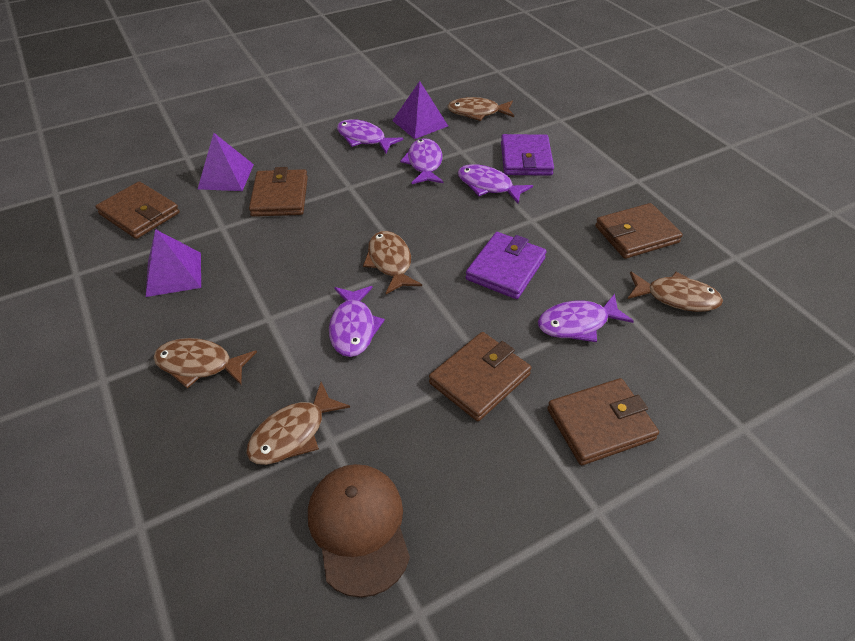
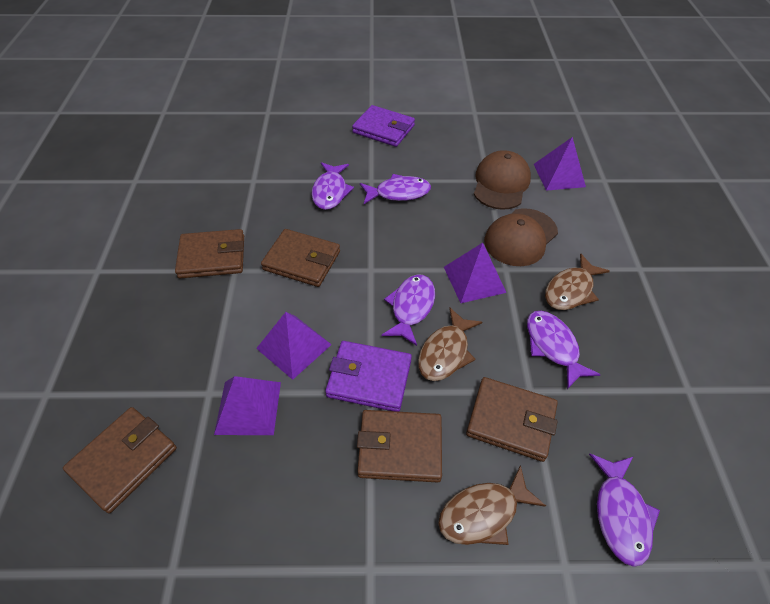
brown cap: 1 -> 2
brown fish: 5 -> 3
purple pyramid: 3 -> 4

